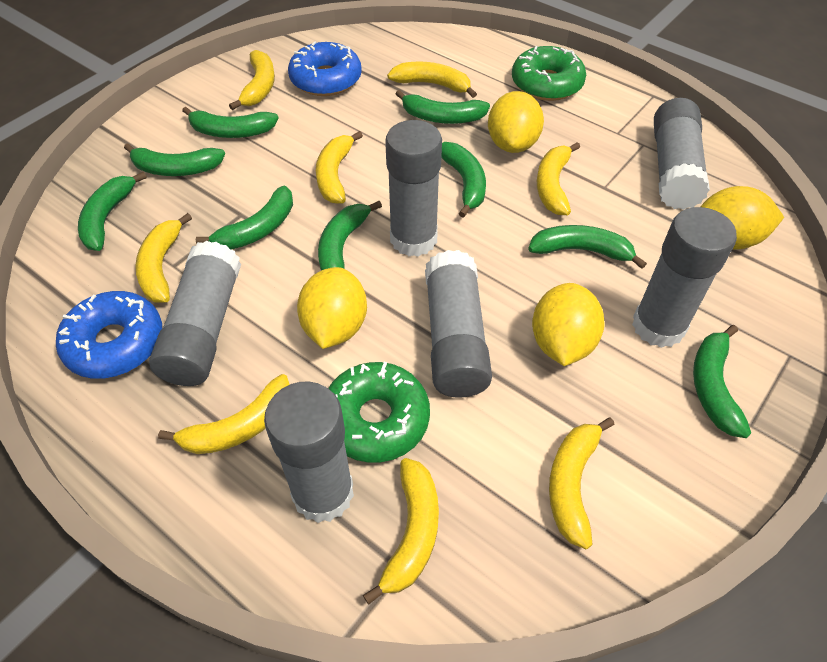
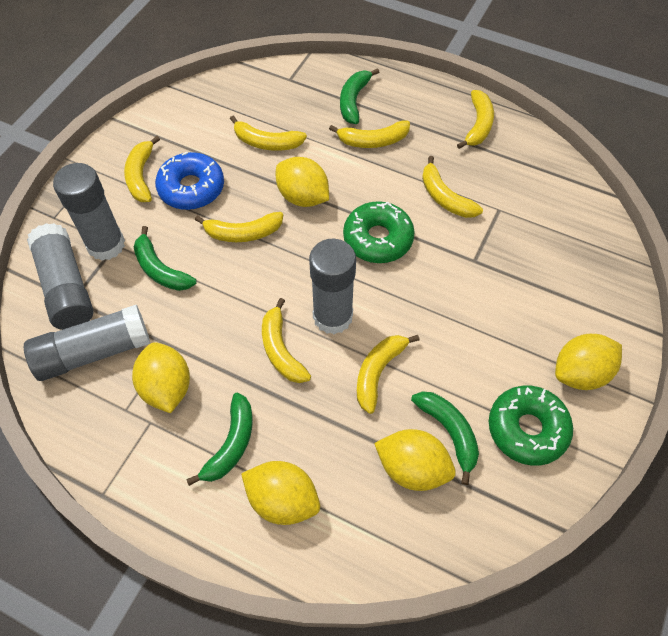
blue donut: 2 -> 1
green banana: 9 -> 4
grey glue stick: 6 -> 4
yellow lemon: 4 -> 5

